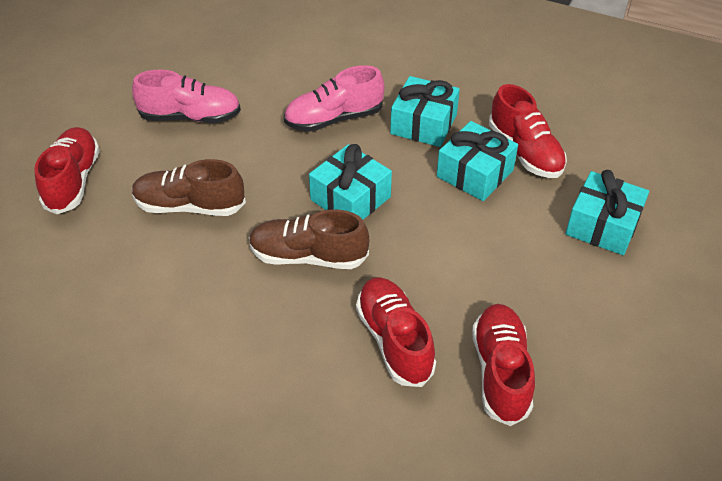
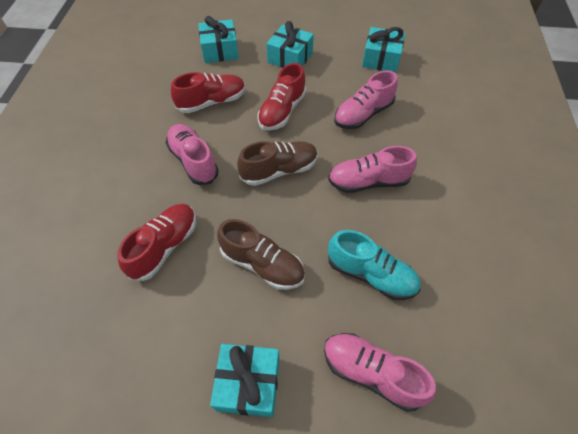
pink shoe: 2 -> 4
red shoe: 4 -> 3
turquoise shoe: 0 -> 1

